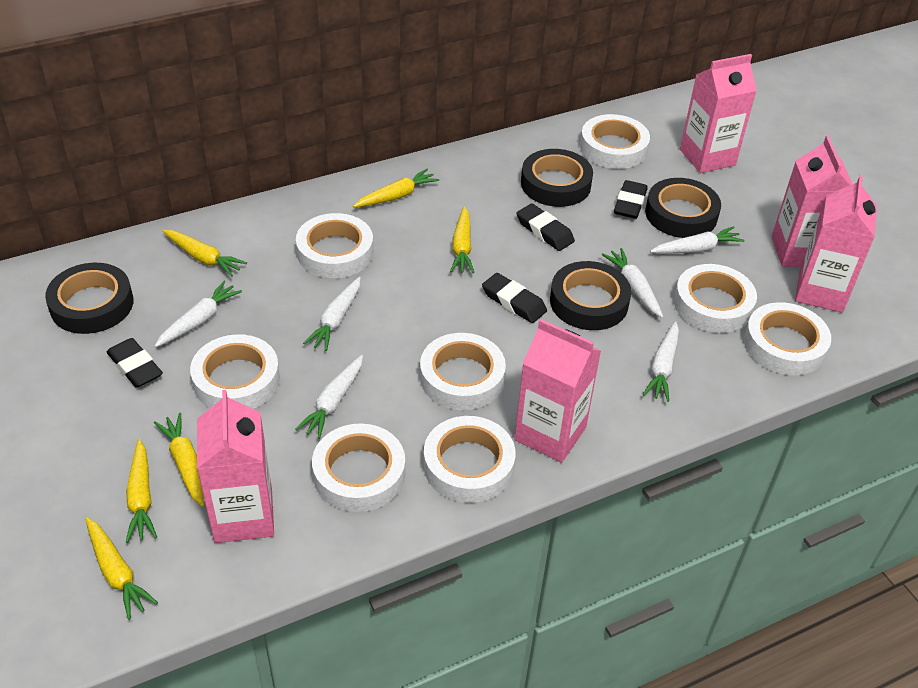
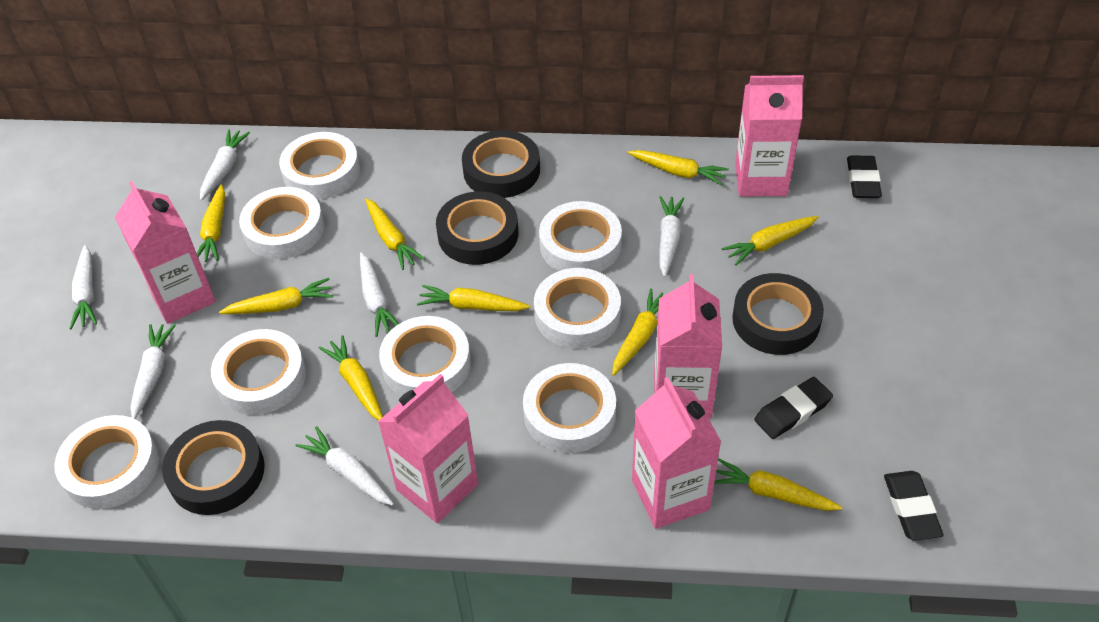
black eraser: 4 -> 3
yellow carrot: 6 -> 9

